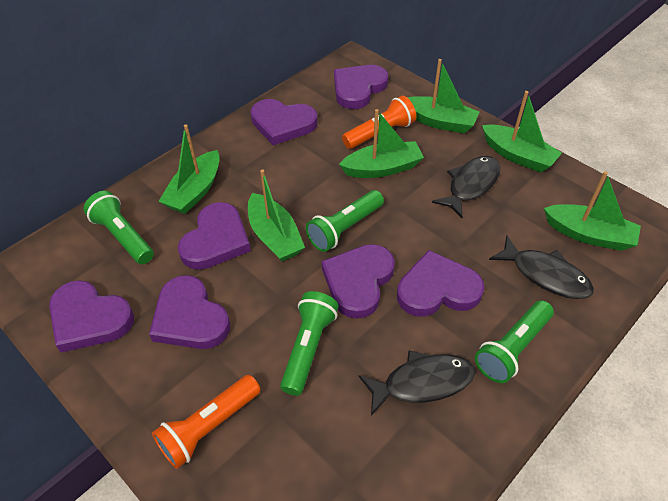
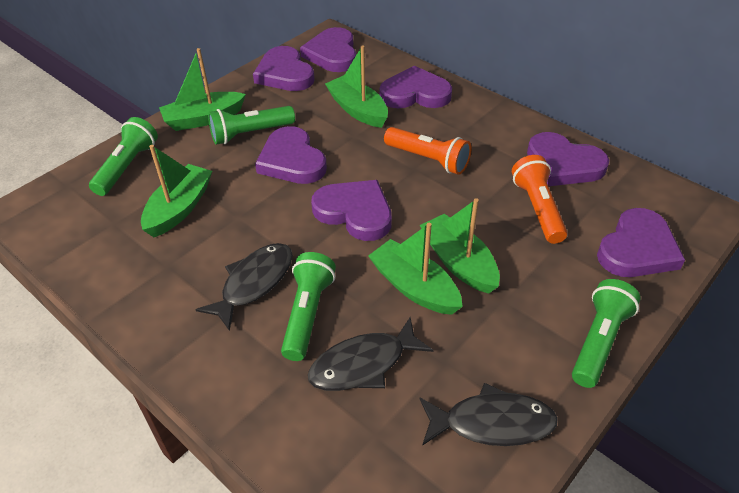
green boat: 6 -> 5

